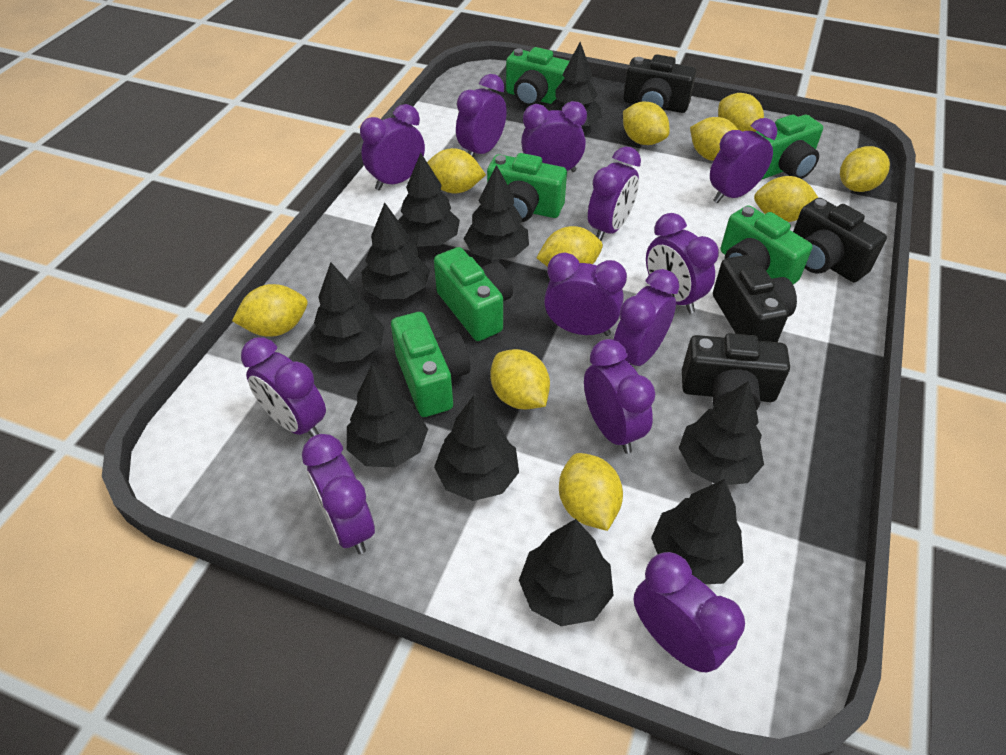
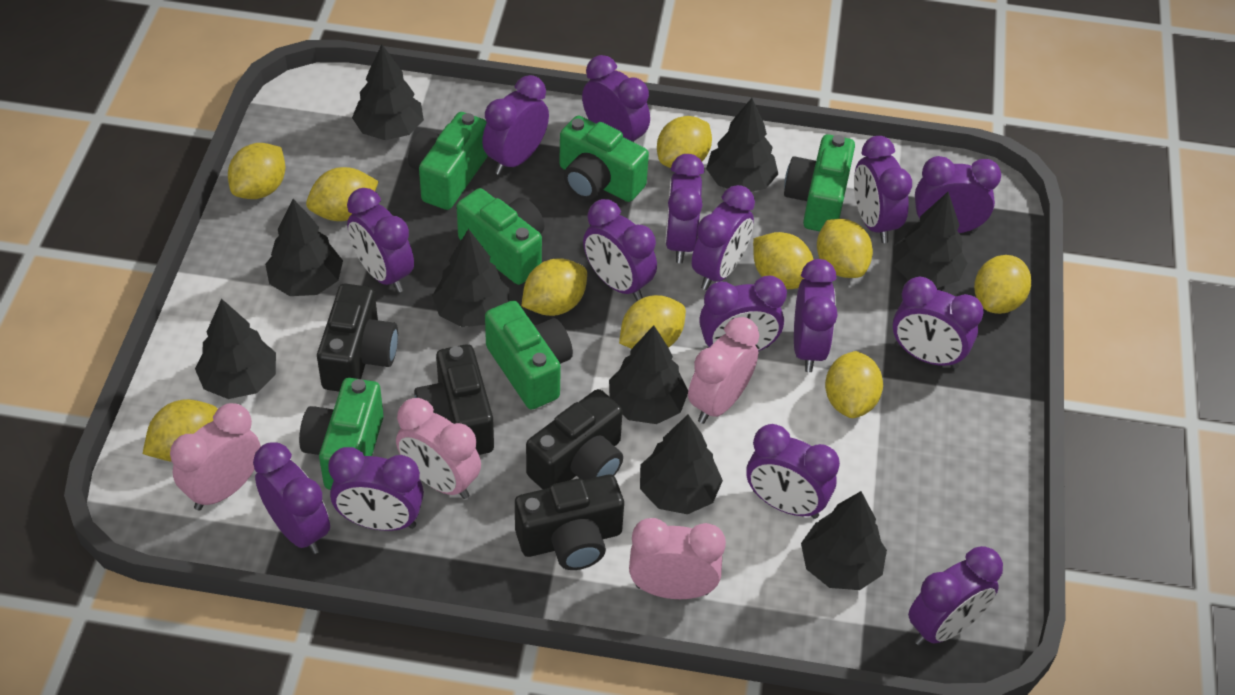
black tree: 10 -> 9
pink clock: 0 -> 4
purple clock: 12 -> 15

